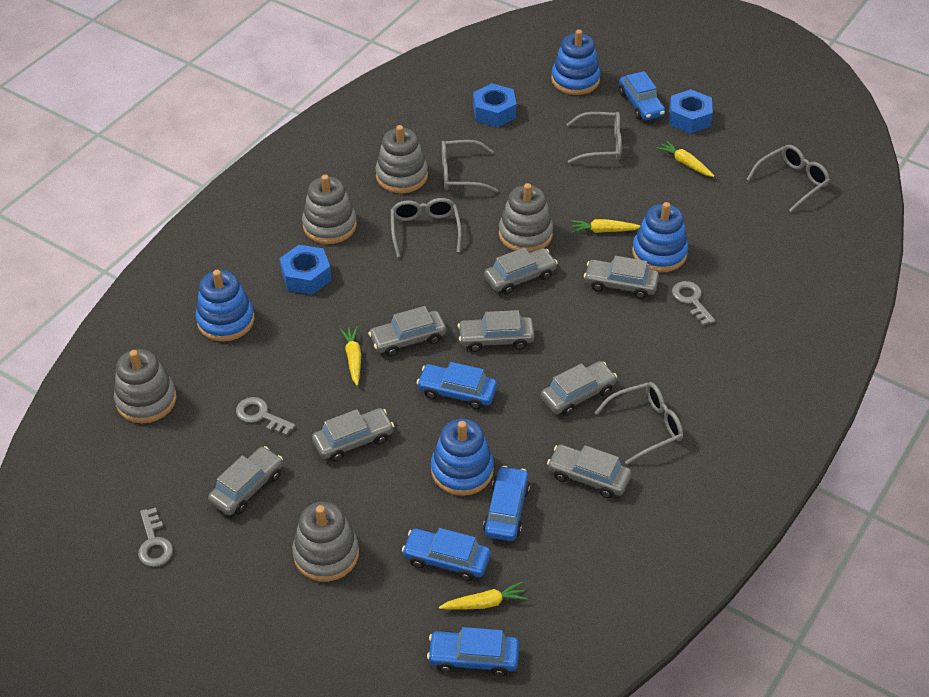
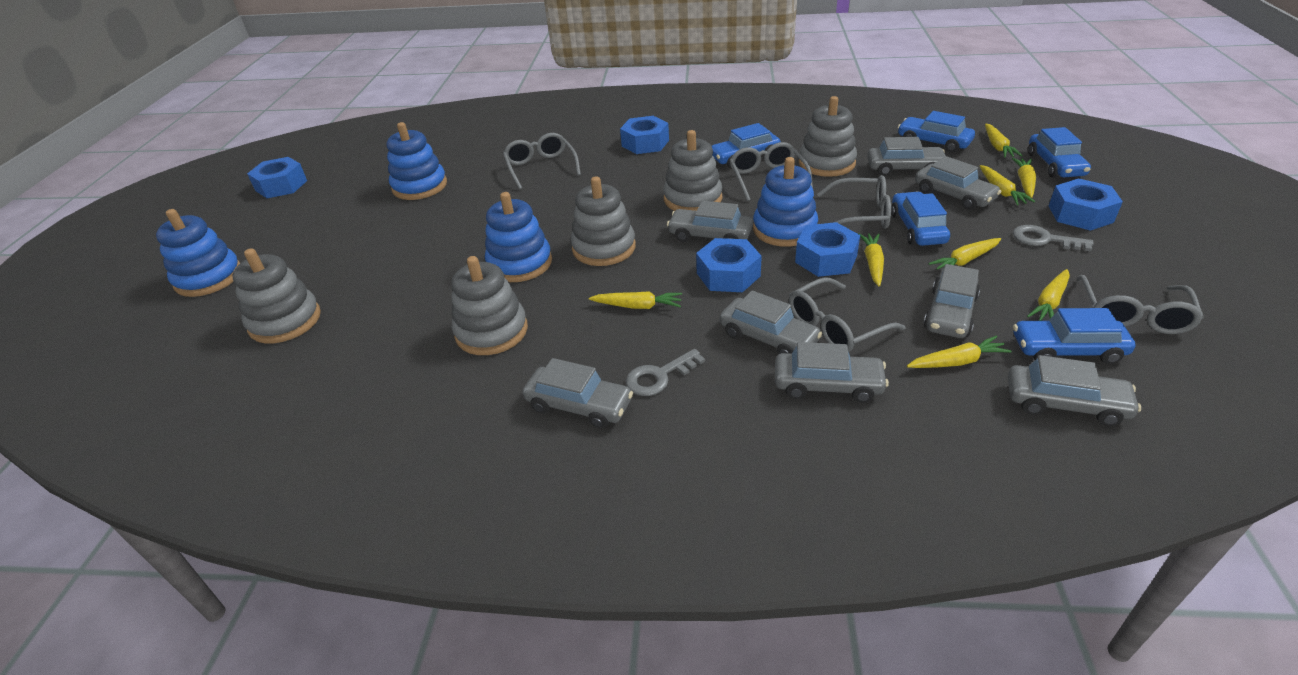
blue nut: 3 -> 5
grey key: 3 -> 2
yellow carrot: 4 -> 8

